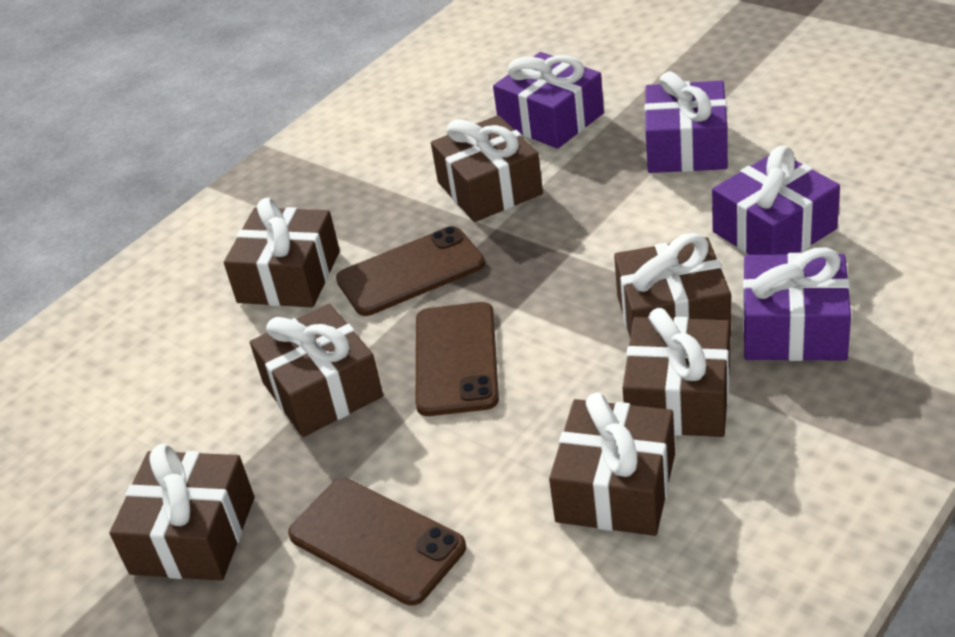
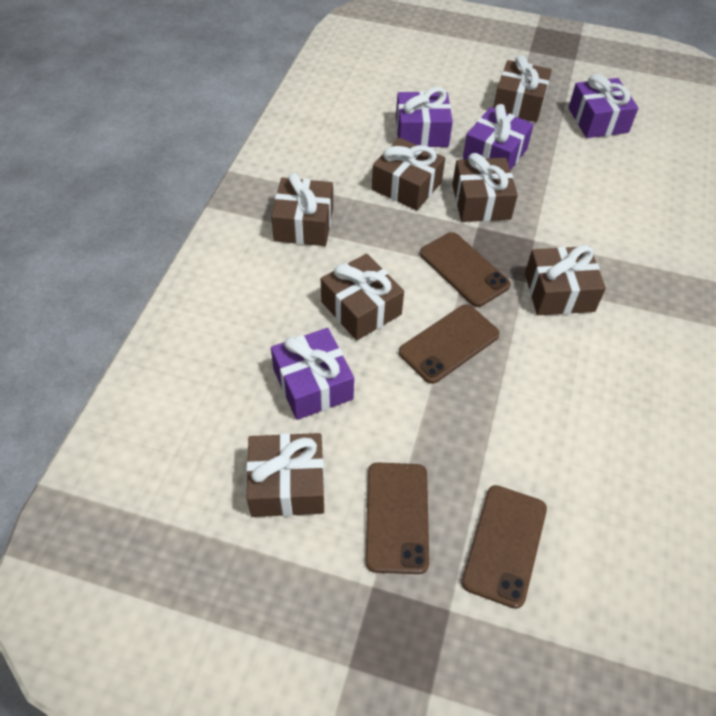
brown phone: 3 -> 4

